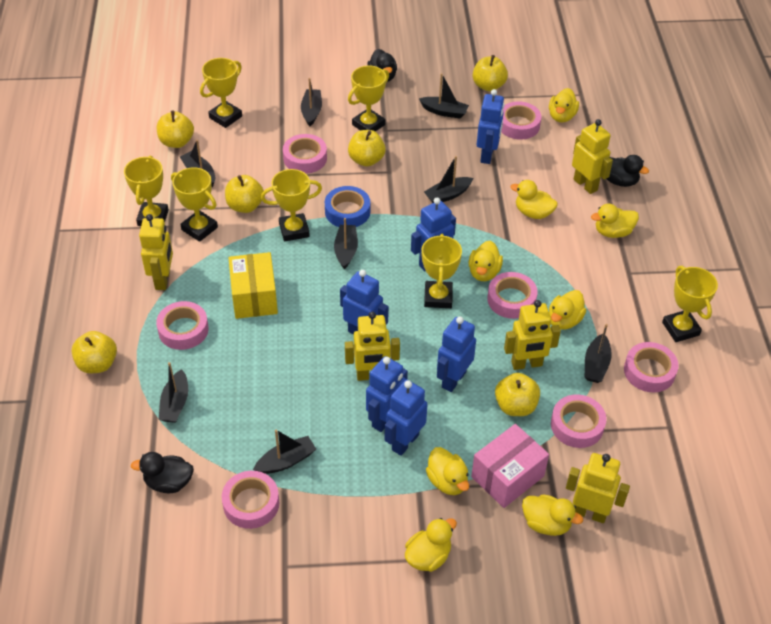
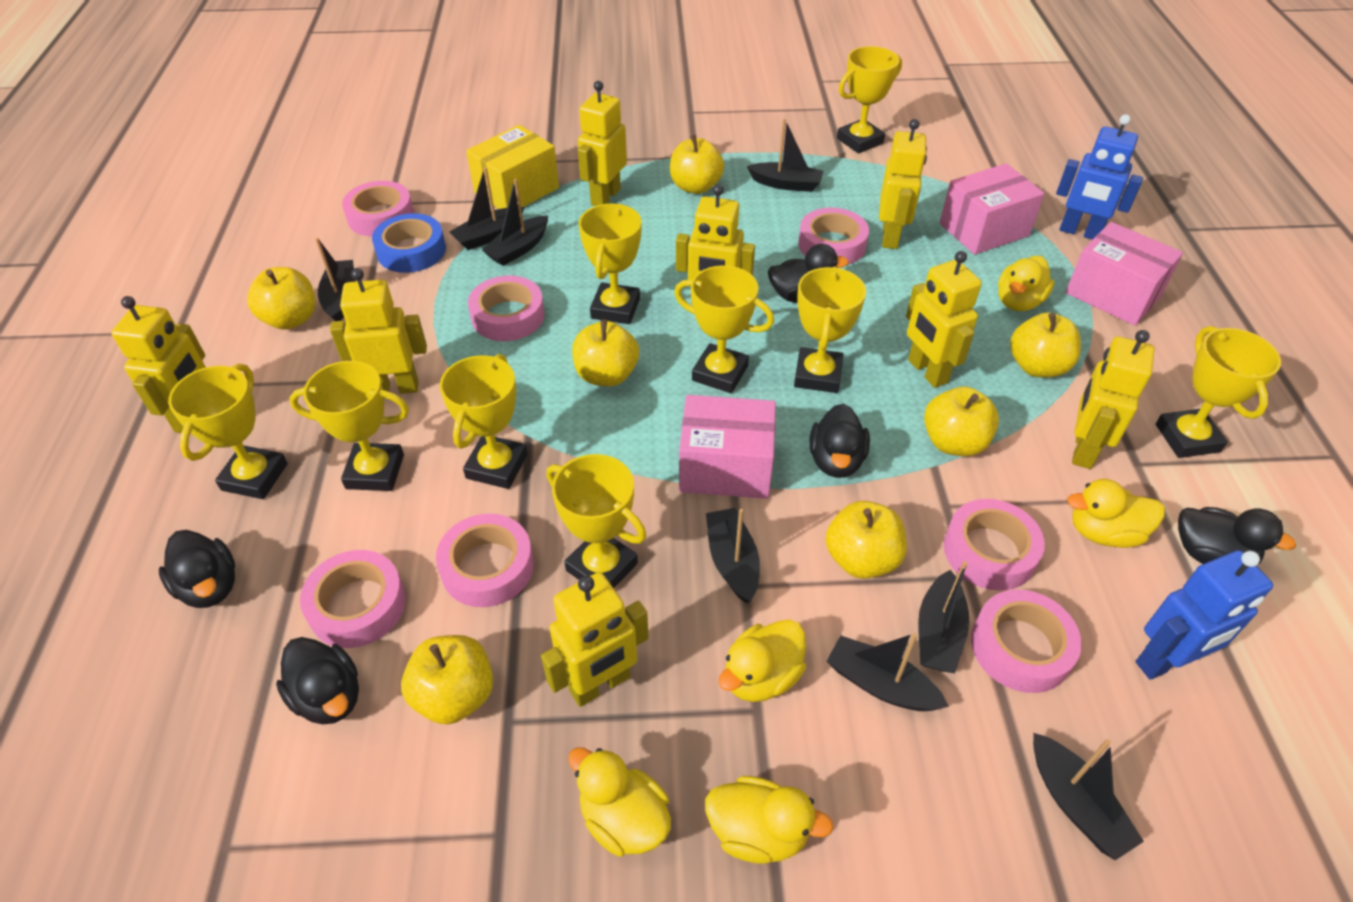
black duck: 3 -> 5
blue robot: 6 -> 2
pink box: 1 -> 3
yellow apple: 6 -> 7
yellow duck: 8 -> 5
yellow robot: 5 -> 8
yellow trophy: 7 -> 9

